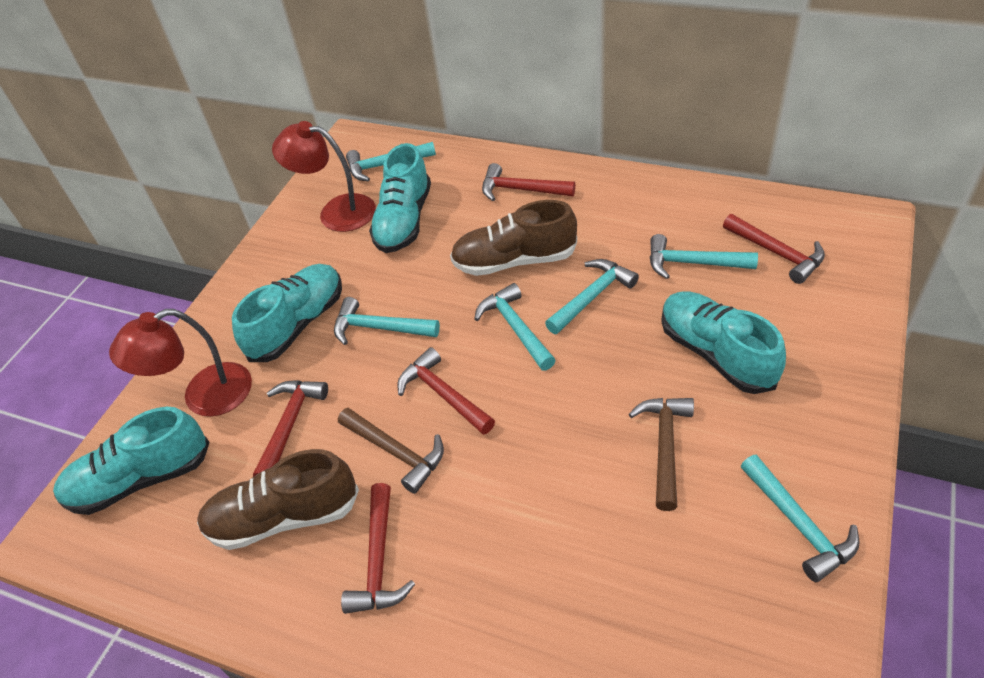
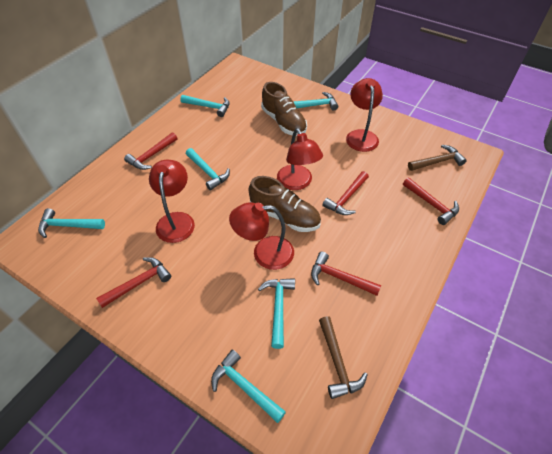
red lamp: 2 -> 4
turquoise shoe: 4 -> 0

